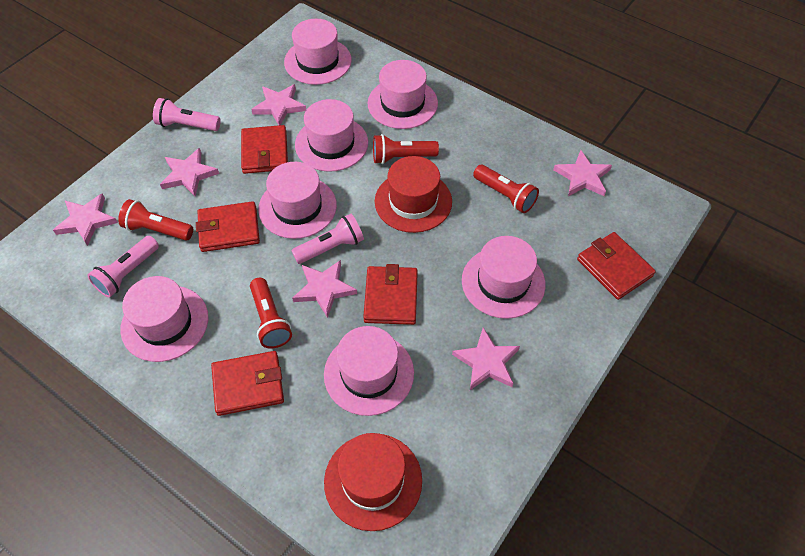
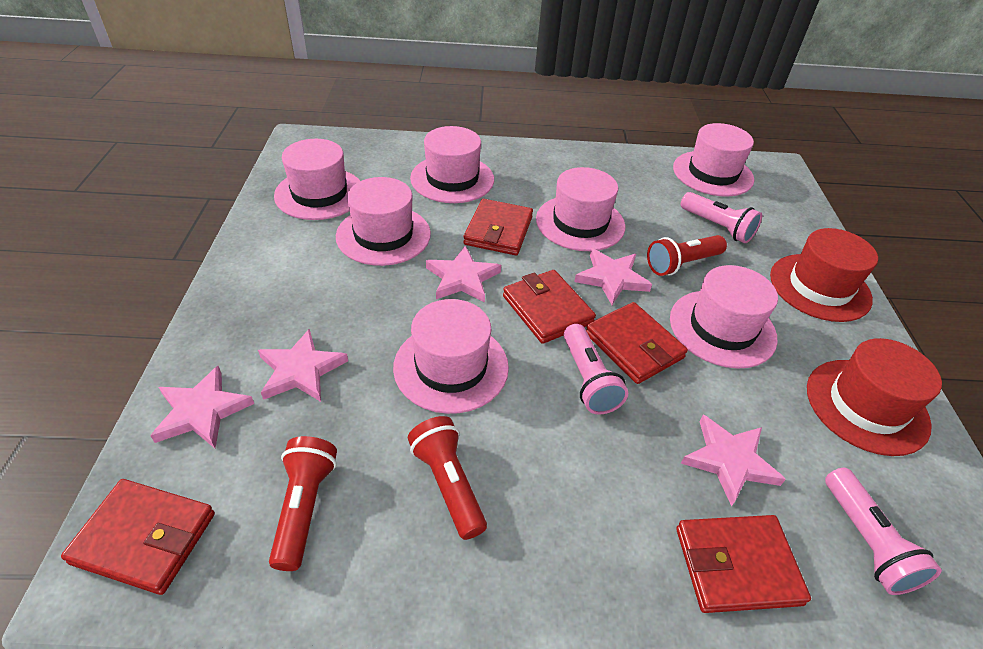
pink star: 6 -> 5
red flashlight: 4 -> 3

